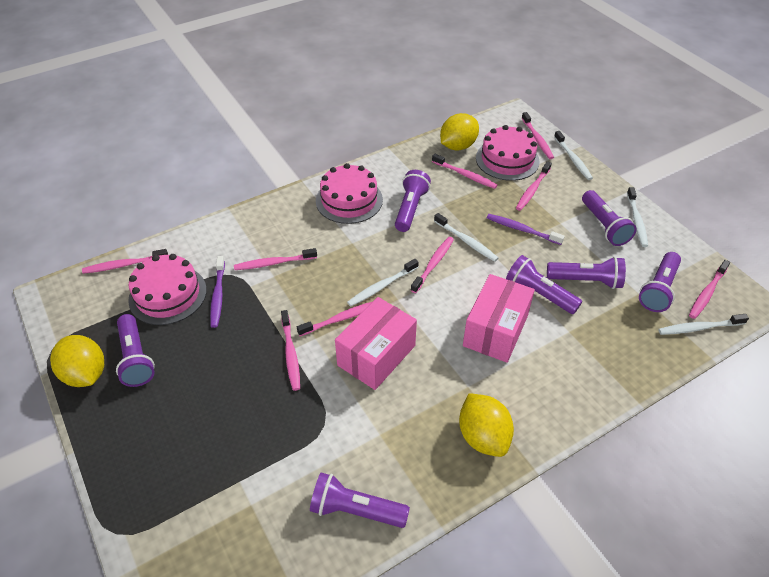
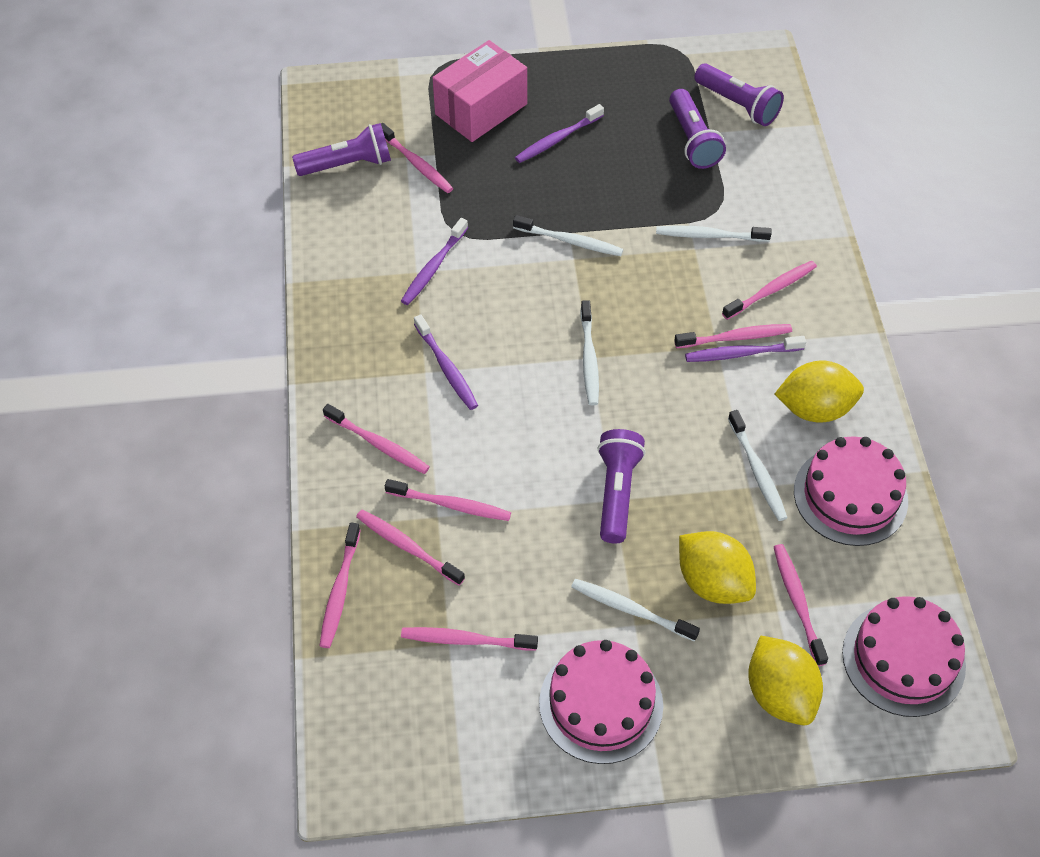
pink box: 2 -> 1
purple flashlight: 7 -> 4
purple toothbrush: 2 -> 4

